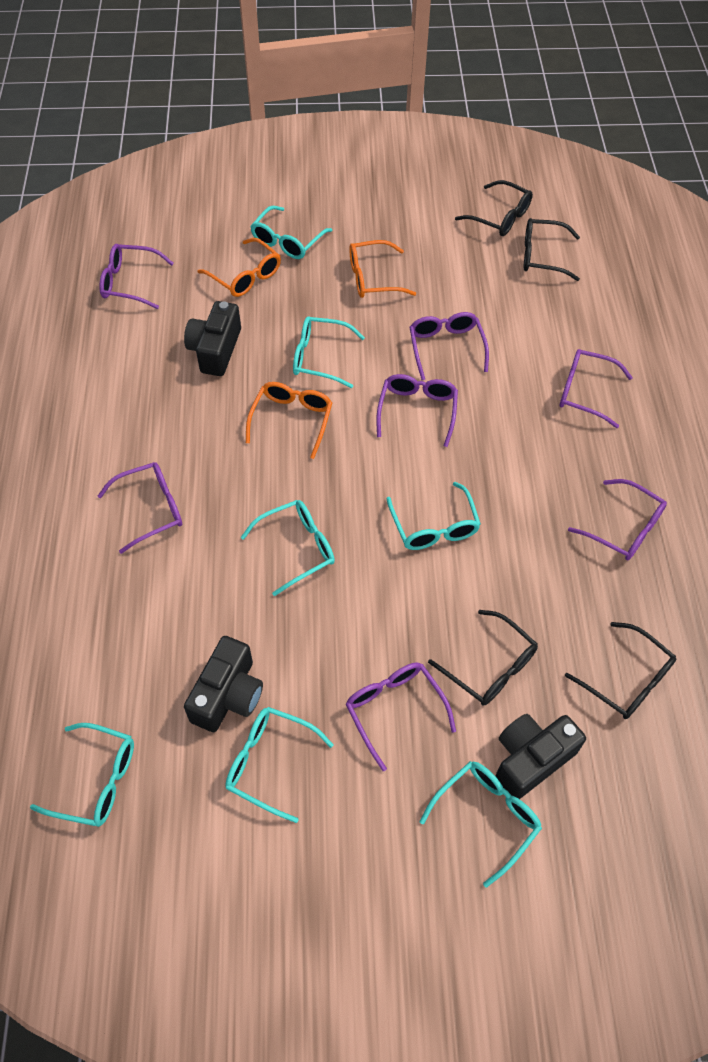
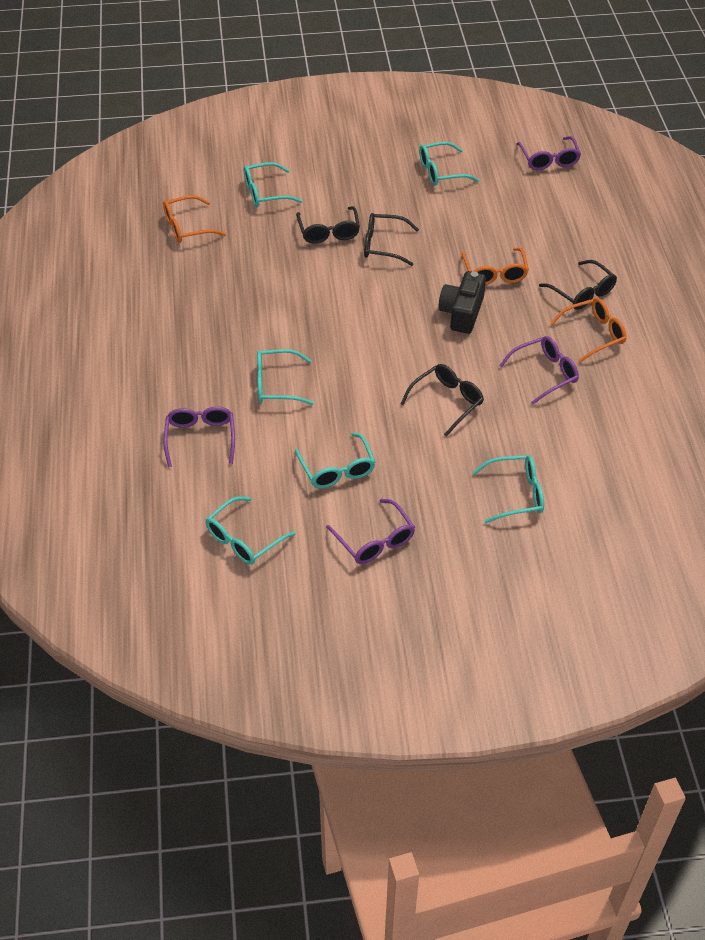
black camera: 3 -> 1
purple glasses: 7 -> 4
turquoise glasses: 7 -> 6

